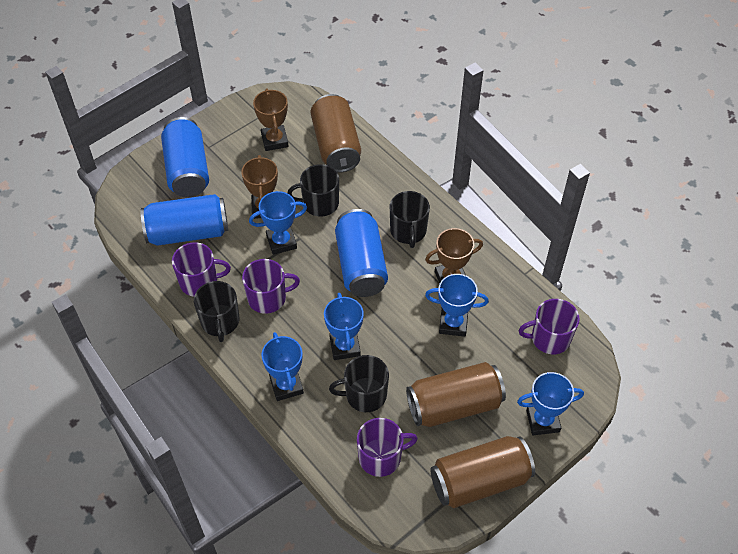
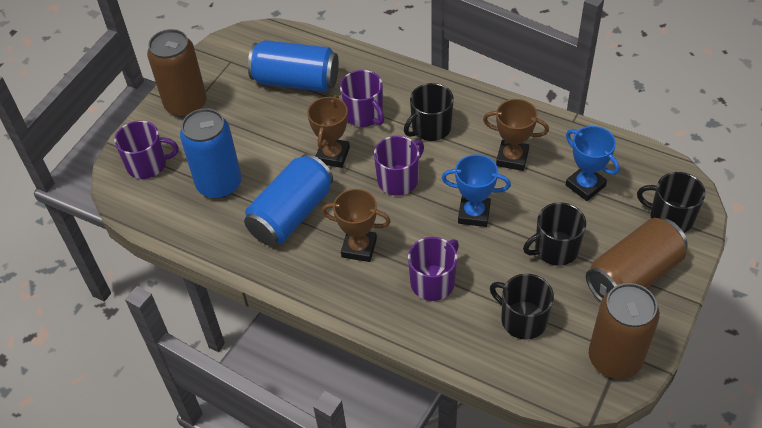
blue trophy: 5 -> 2

